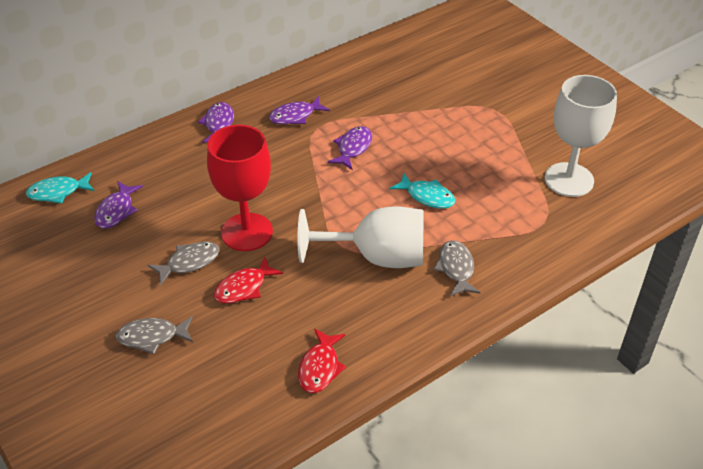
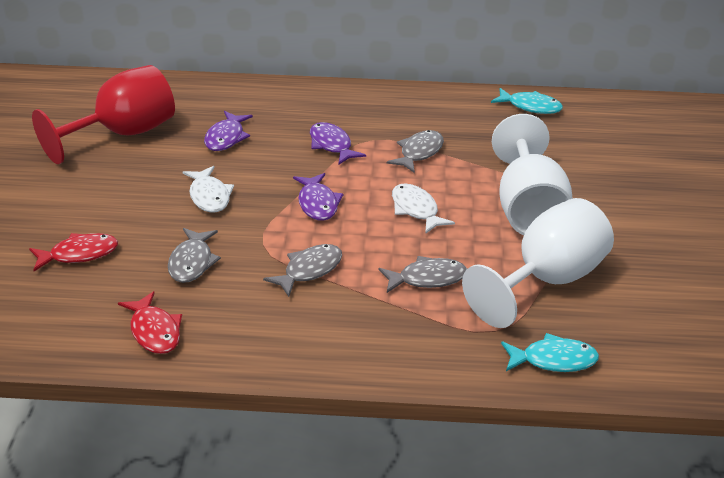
grey fish: 3 -> 4
purple fish: 4 -> 3
white fish: 0 -> 2

